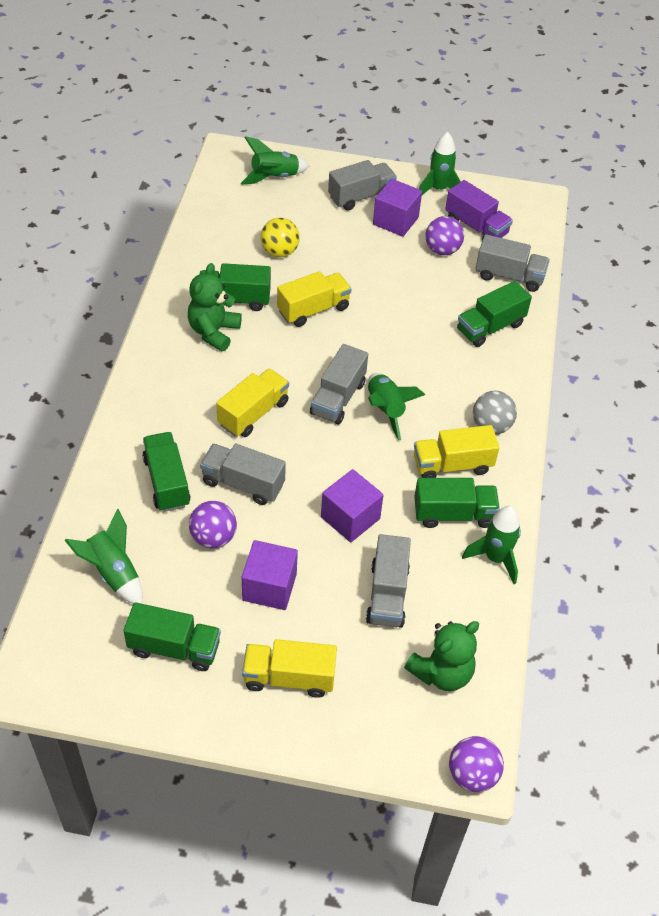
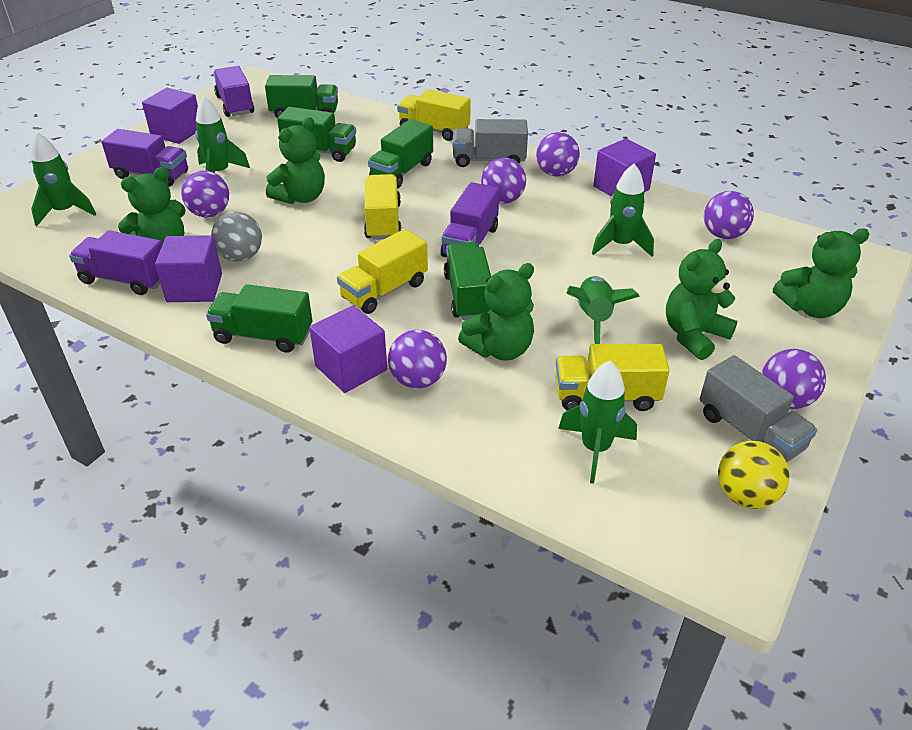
green teddy bear: 2 -> 5
grey truck: 5 -> 2
purple ball: 3 -> 6
purple cube: 3 -> 4
purple truck: 1 -> 4

